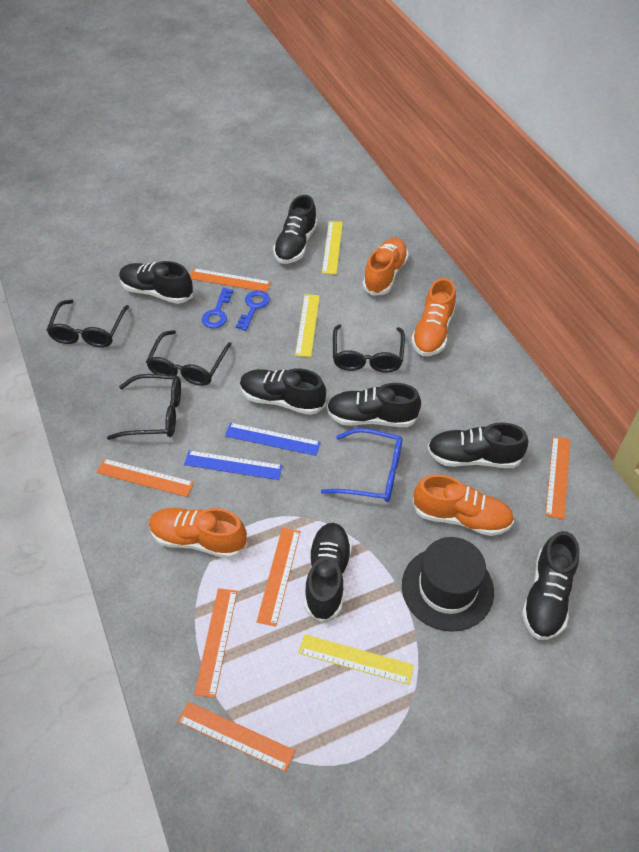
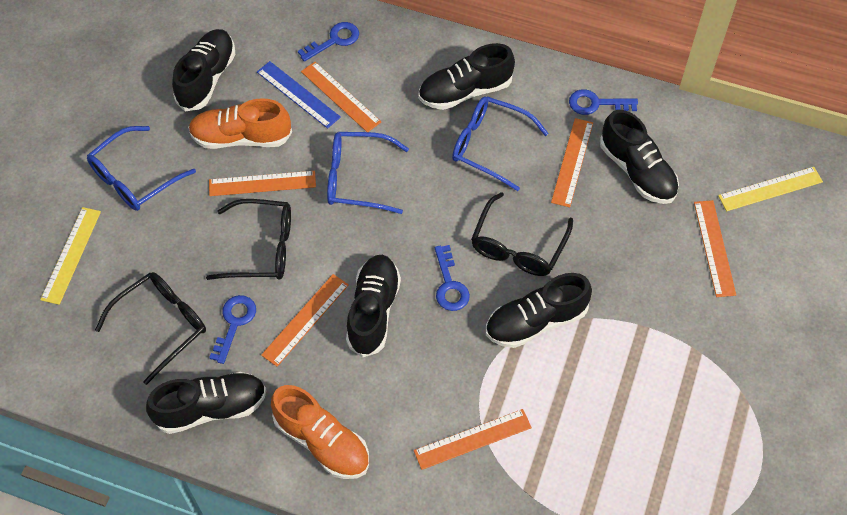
black glasses: 4 -> 3
black hat: 1 -> 0
black shoe: 7 -> 6
blue glasses: 1 -> 3
blue key: 2 -> 4
blue ruler: 2 -> 1
orange shoe: 4 -> 2
yellow ruler: 3 -> 2

